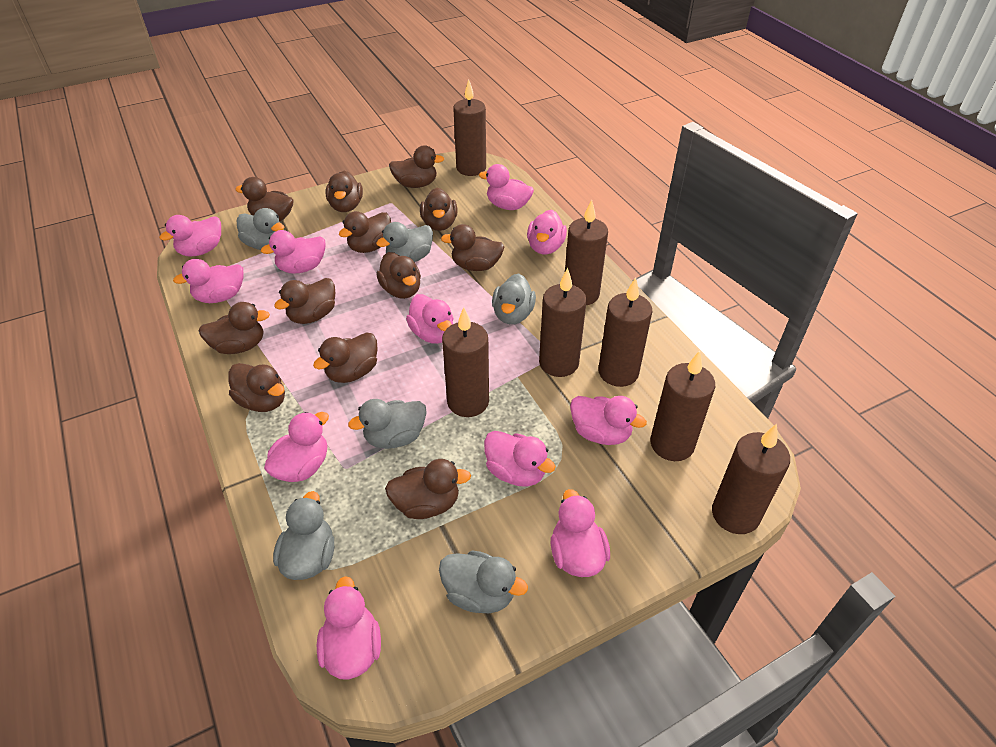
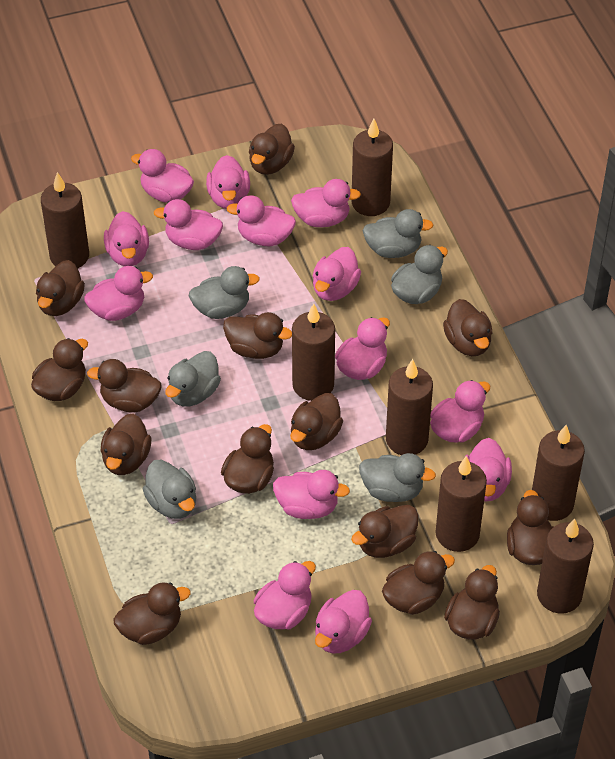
brown duck: 12 -> 14
pink duck: 11 -> 14

